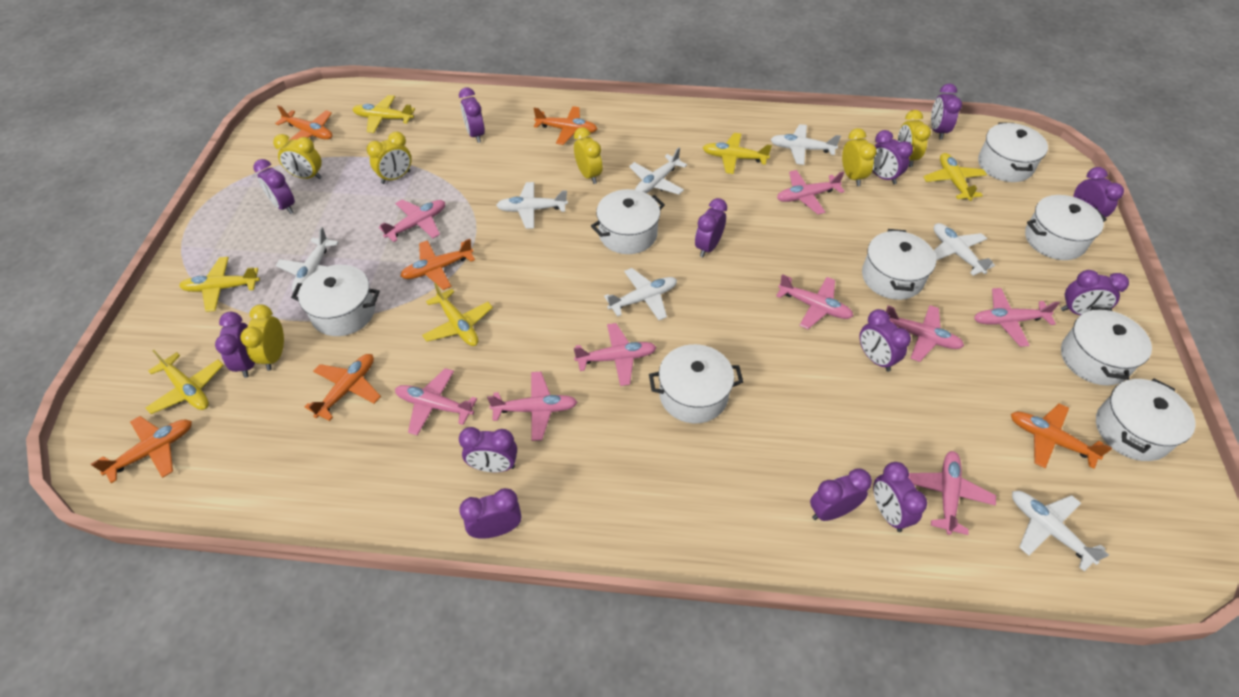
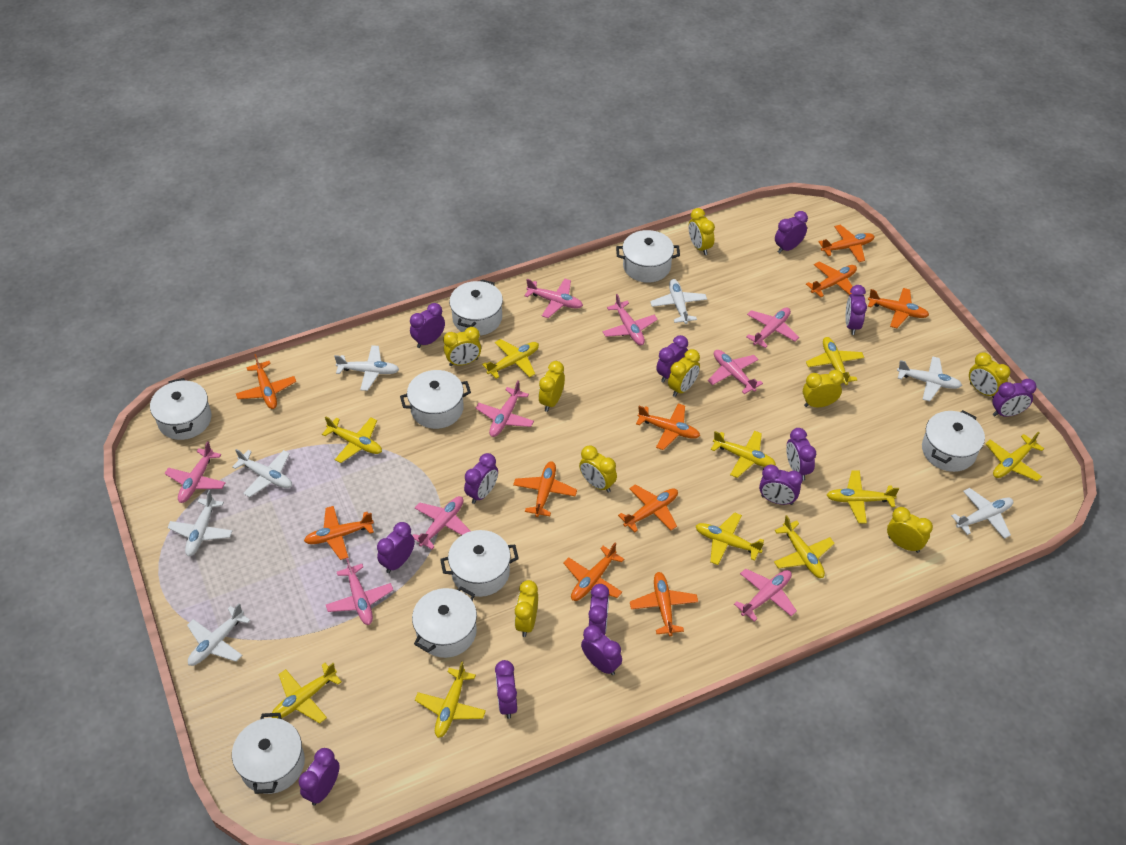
orange plane: 6 -> 10
yellow clock: 6 -> 9
yellow plane: 6 -> 10

